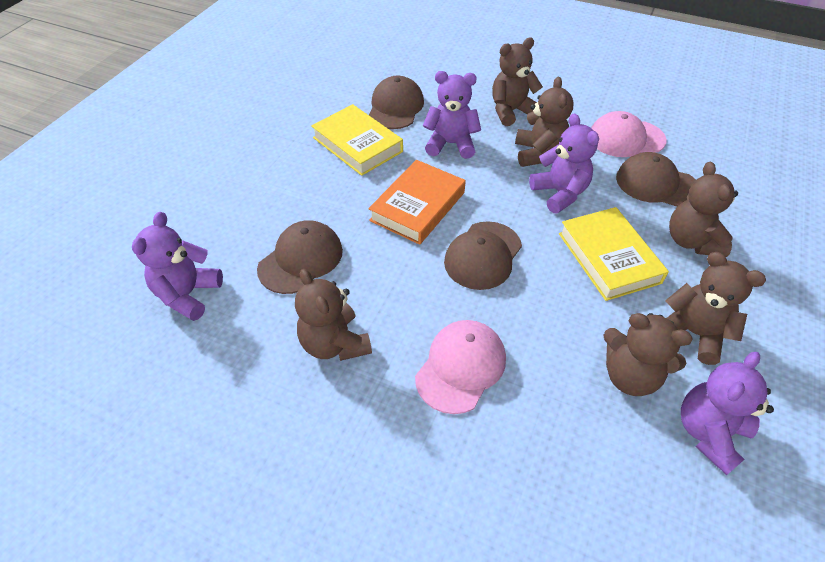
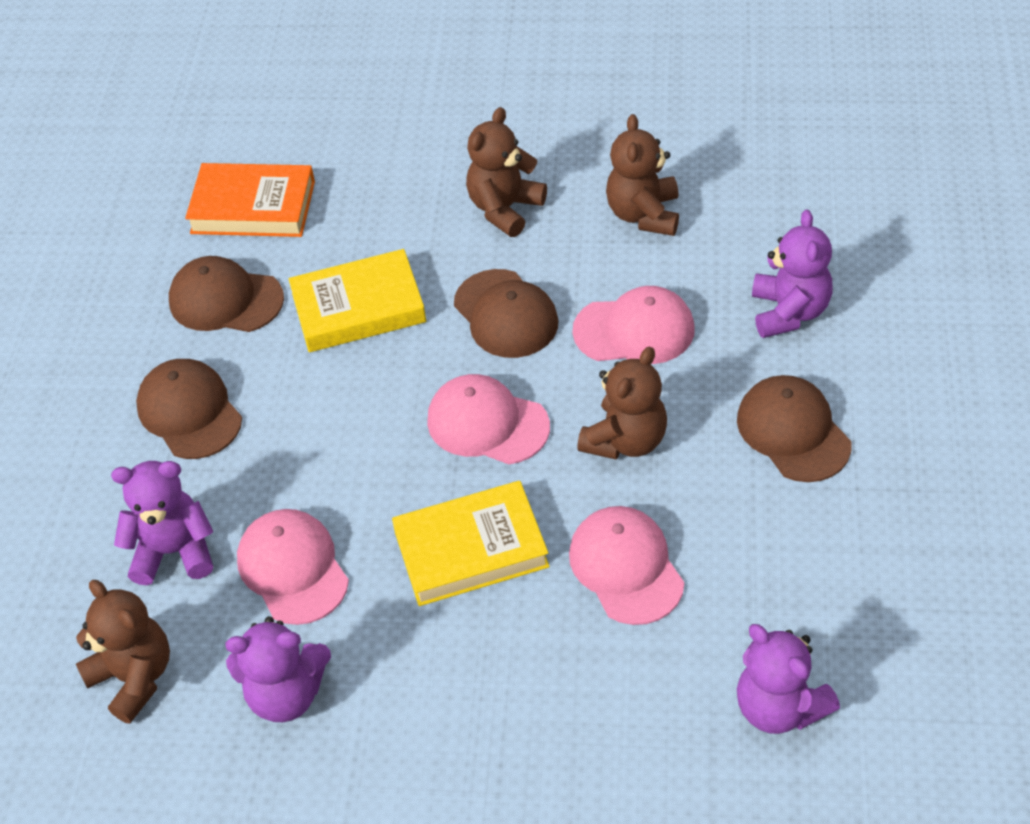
brown teddy bear: 6 -> 4
pink cap: 2 -> 4

